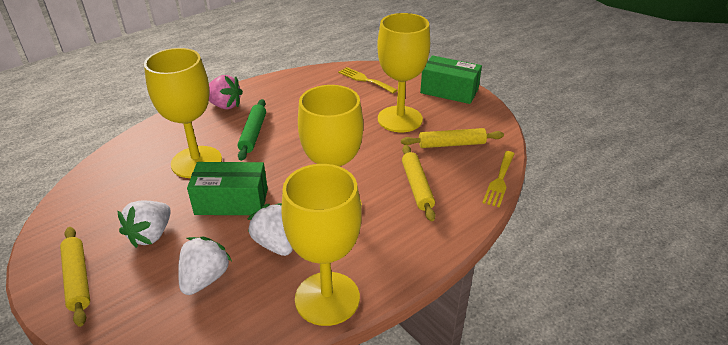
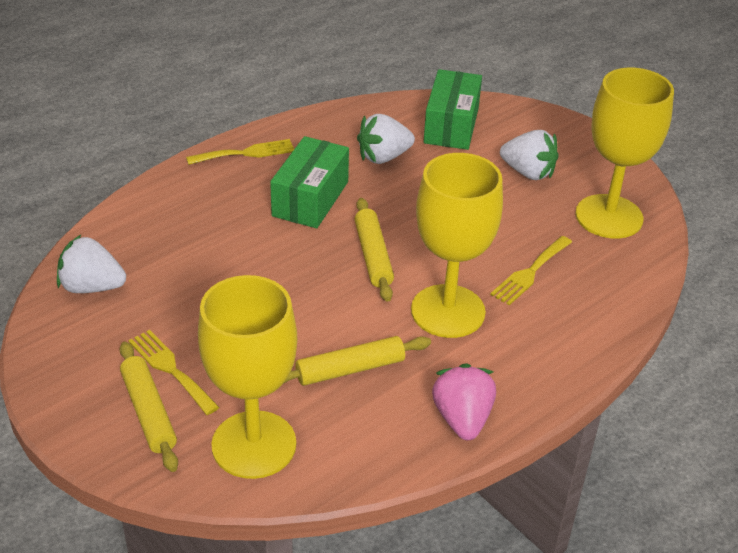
green rolling pin: 1 -> 0
yellow fork: 2 -> 3
yellow goblet: 4 -> 3

